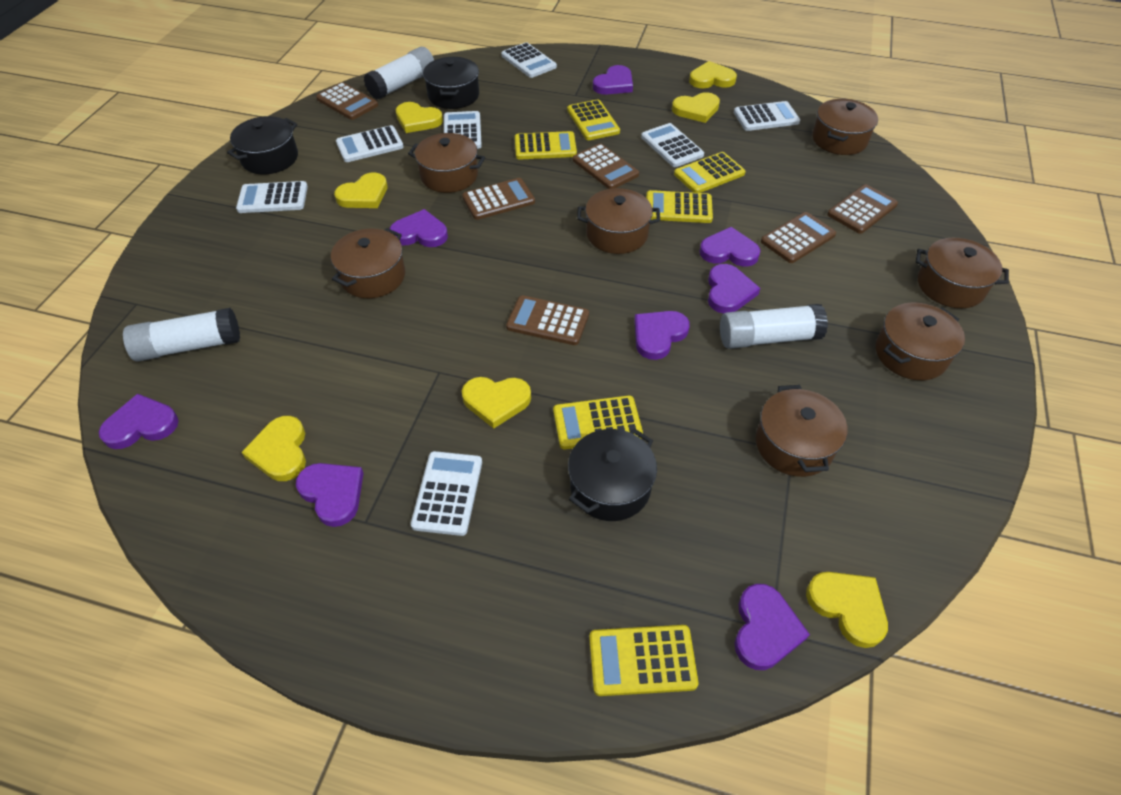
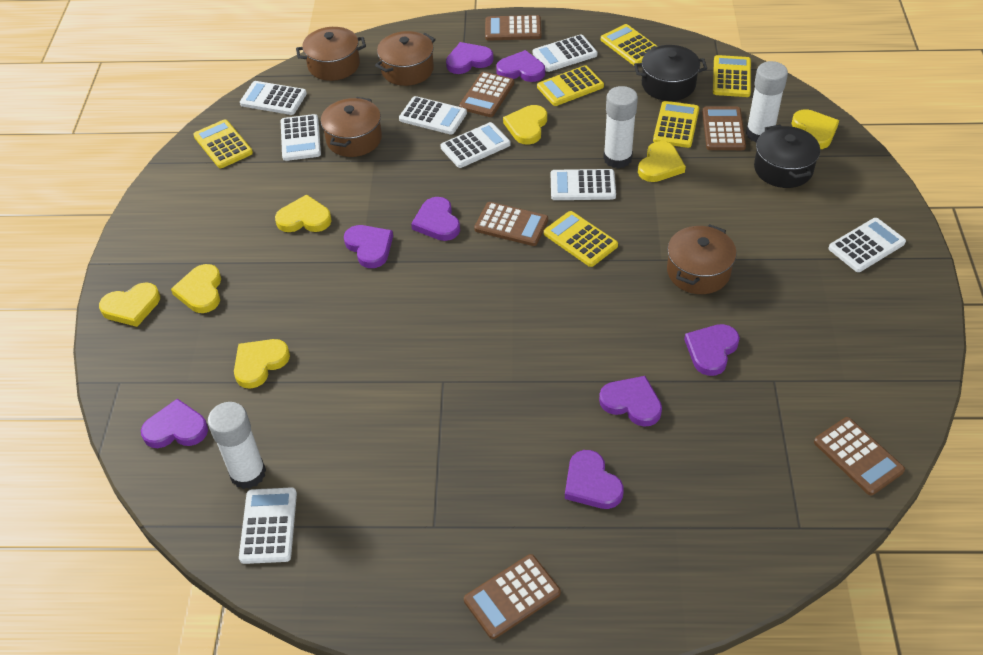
black pot: 3 -> 2
brown pot: 7 -> 4
white calculator: 7 -> 8

